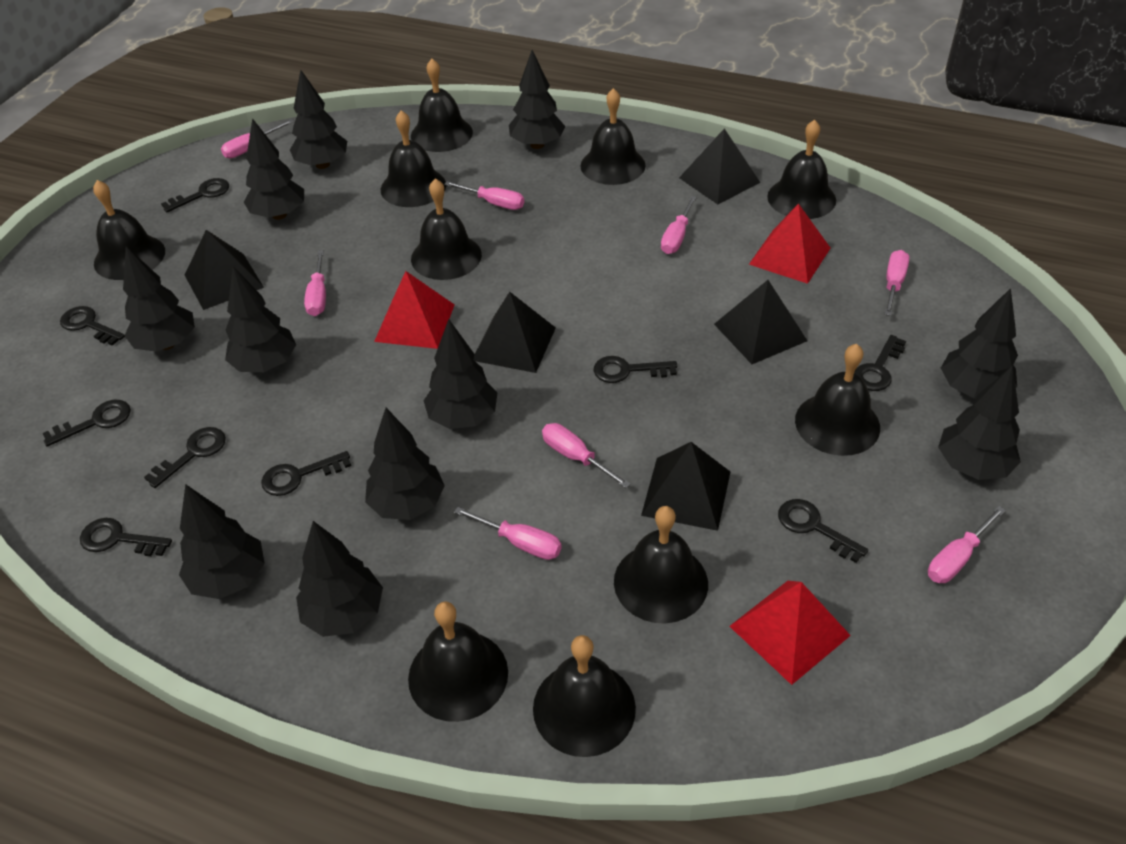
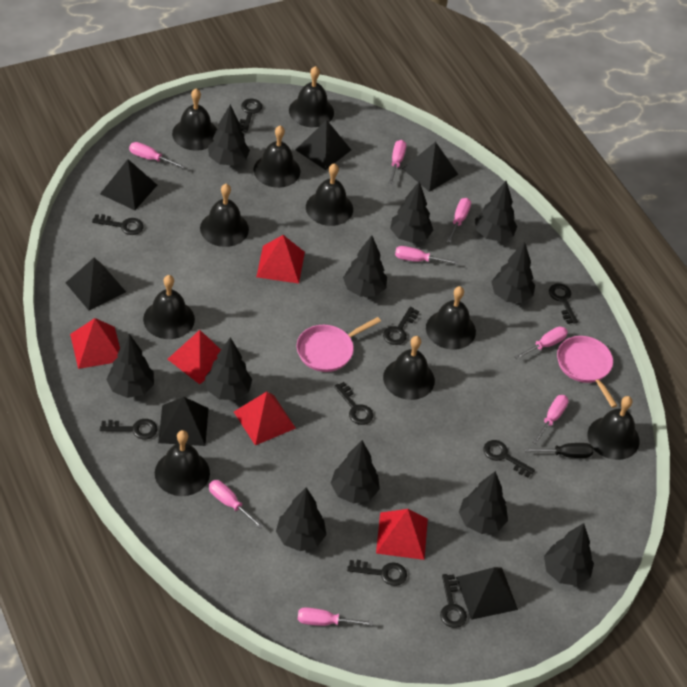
black pyramid: 5 -> 6
black screwdriver: 0 -> 1
pink pan: 0 -> 2
red pyramid: 3 -> 5

